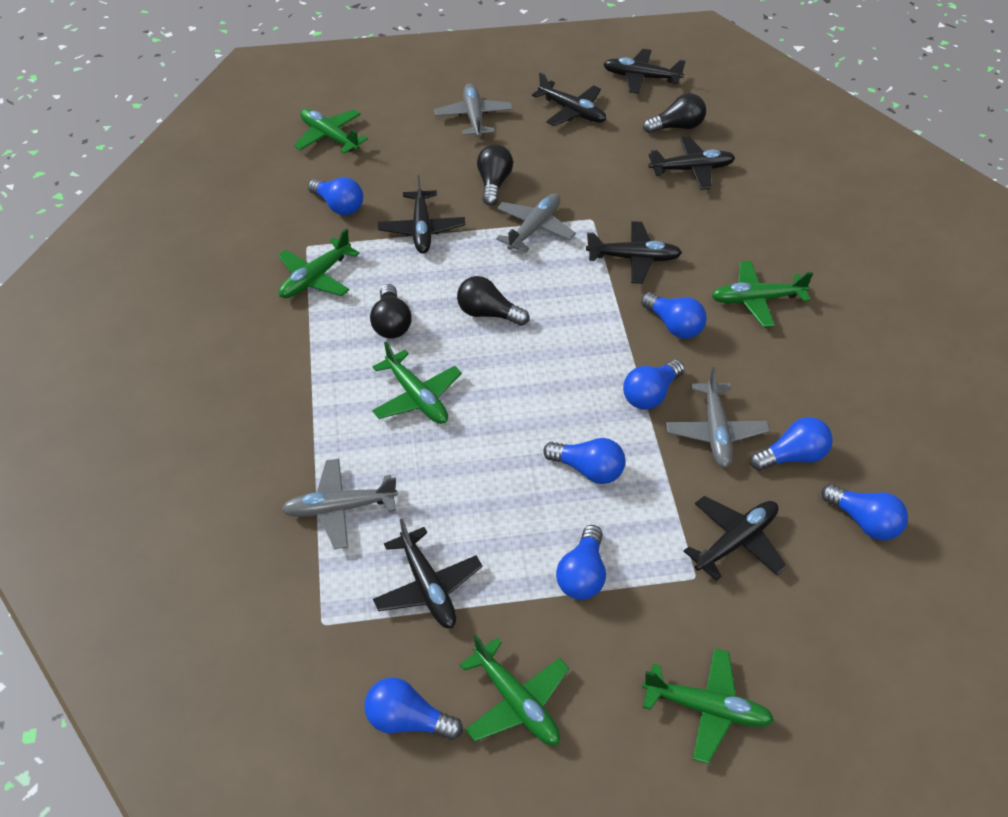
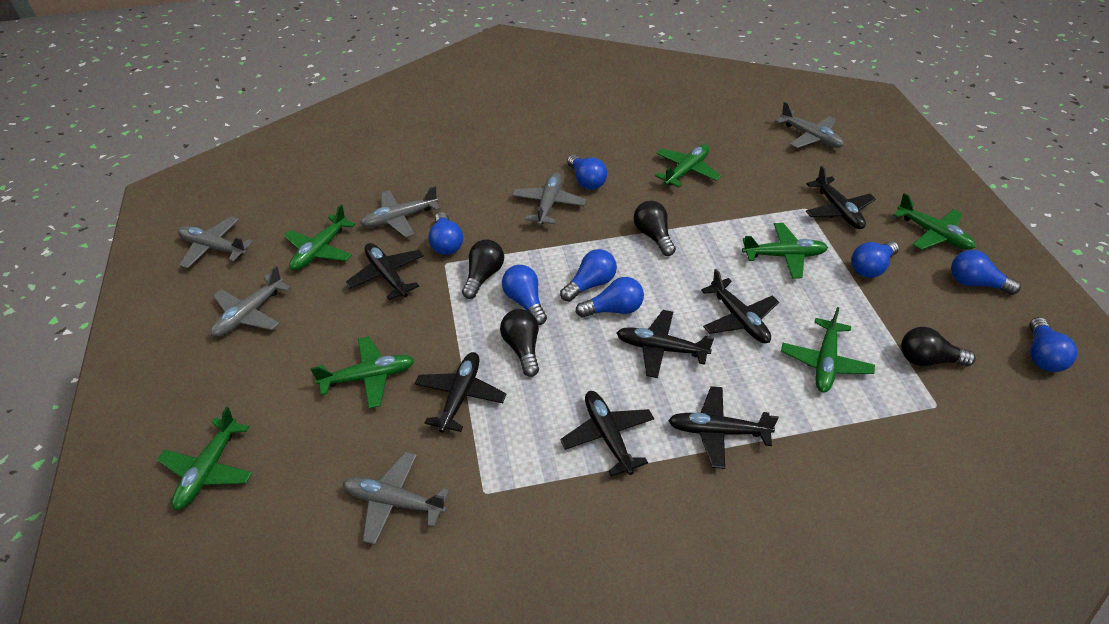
green plane: 6 -> 7
grey plane: 4 -> 6

